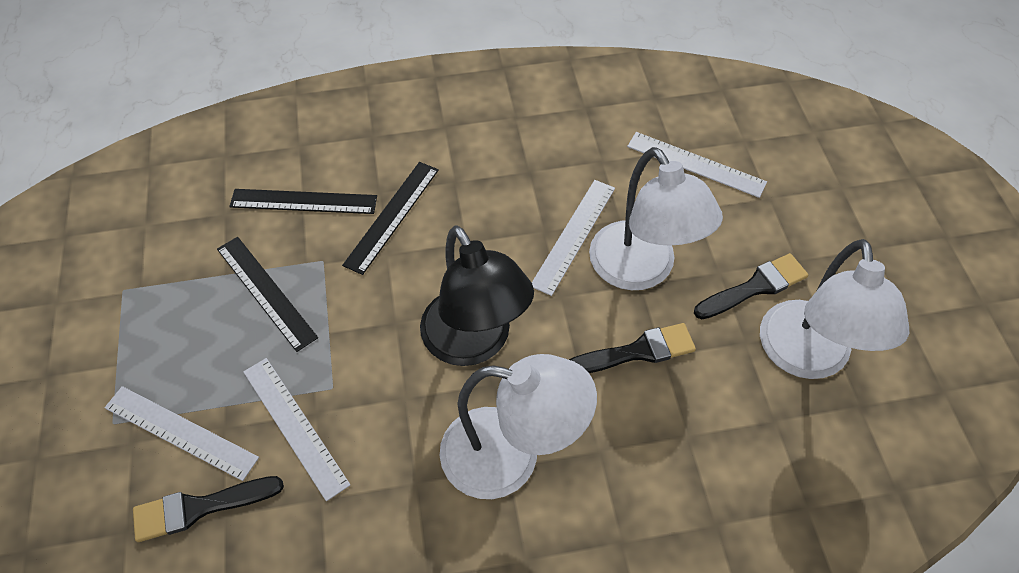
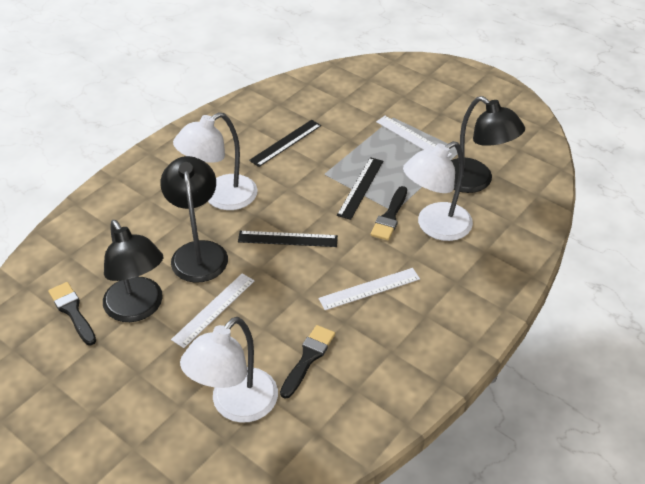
black lamp: 1 -> 3
white ruler: 4 -> 3

